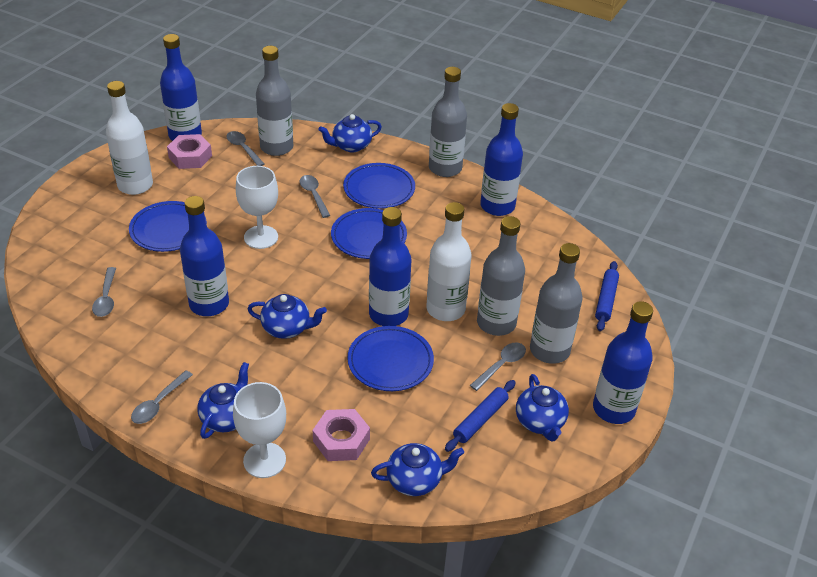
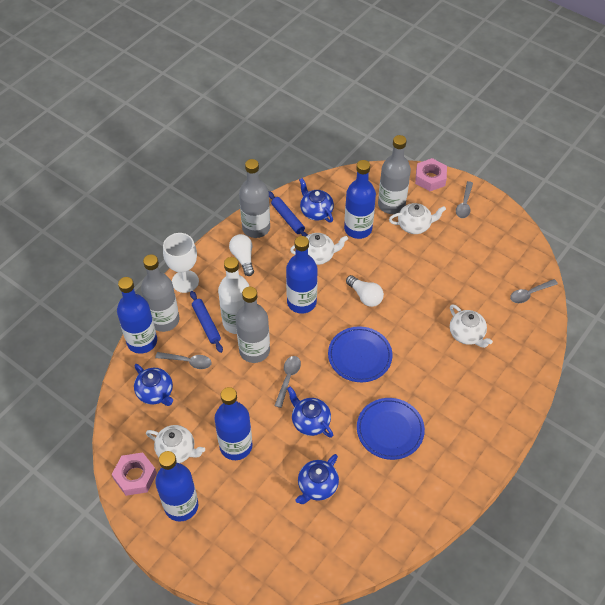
blue plate: 4 -> 2
blue teapot: 5 -> 4
grey spoon: 5 -> 4
white bottle: 2 -> 1
white goblet: 2 -> 1
white light bulb: 0 -> 2
white teapot: 0 -> 4

